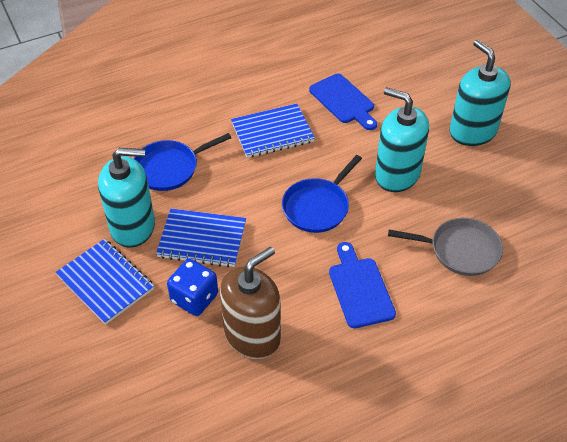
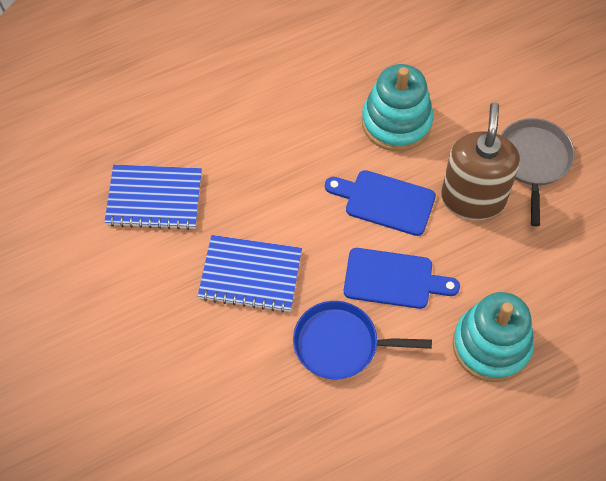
blue dice: 1 -> 0
blue notebook: 3 -> 2
blue pan: 2 -> 1
turquoise soap dispenser: 3 -> 0
turquoise stacking toy: 0 -> 2

